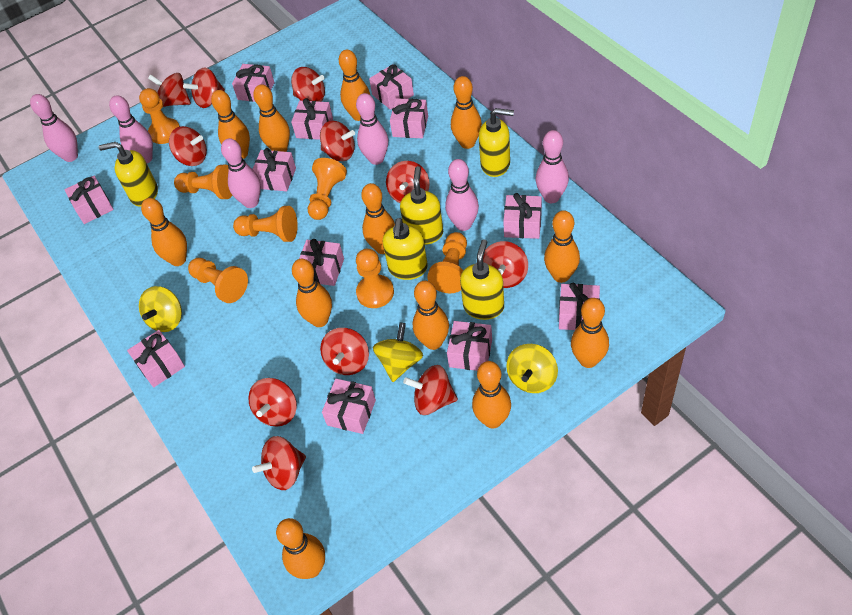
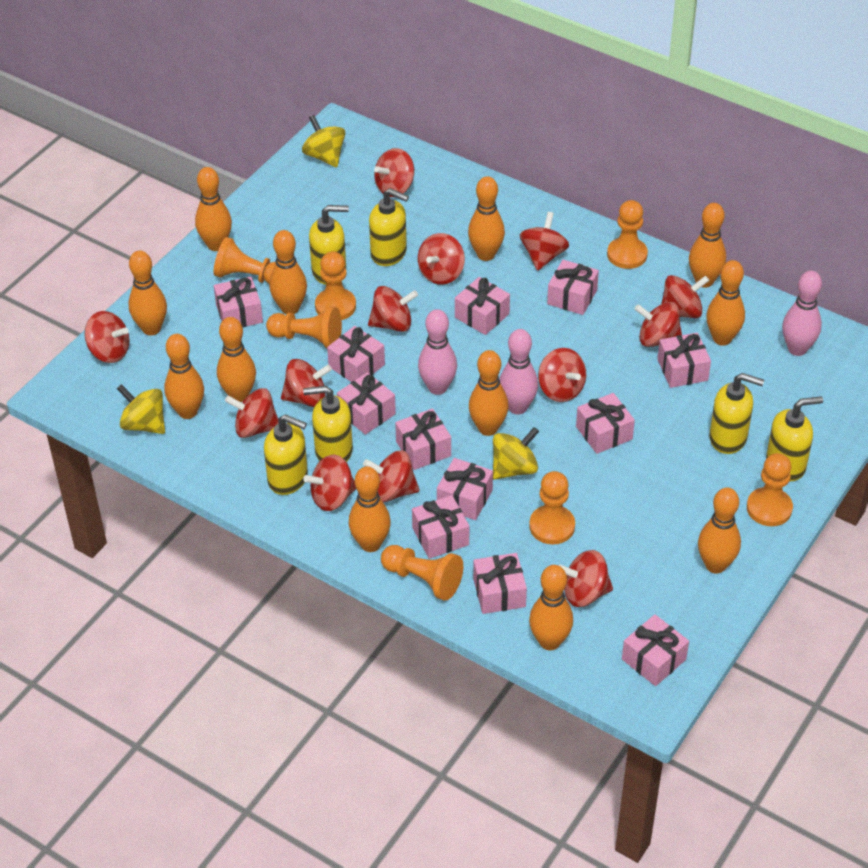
pink bowling pin: 6 -> 3
red spinning top: 11 -> 13
yellow soap dispenser: 5 -> 6

